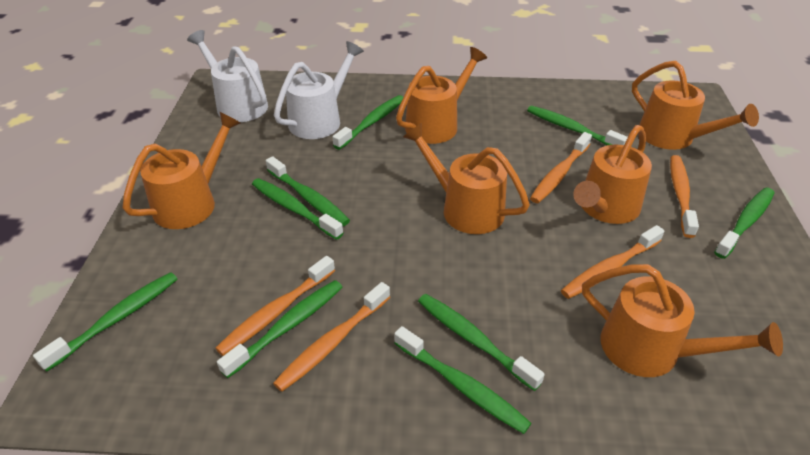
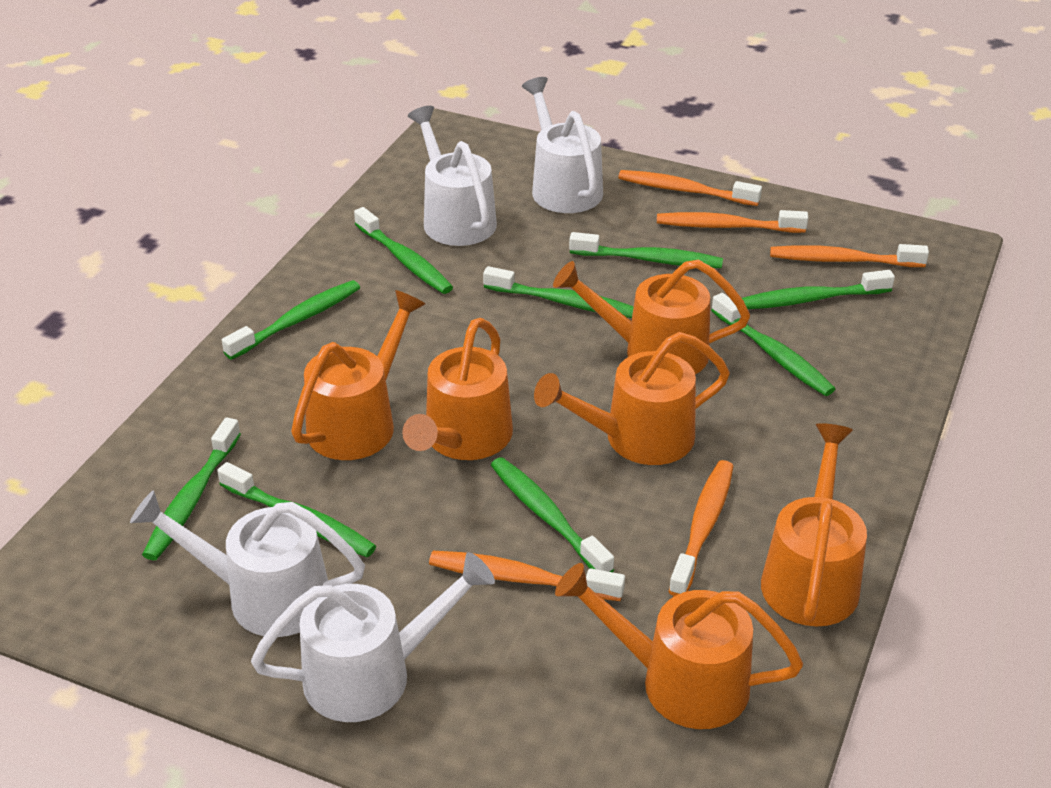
white watering can: 2 -> 4

